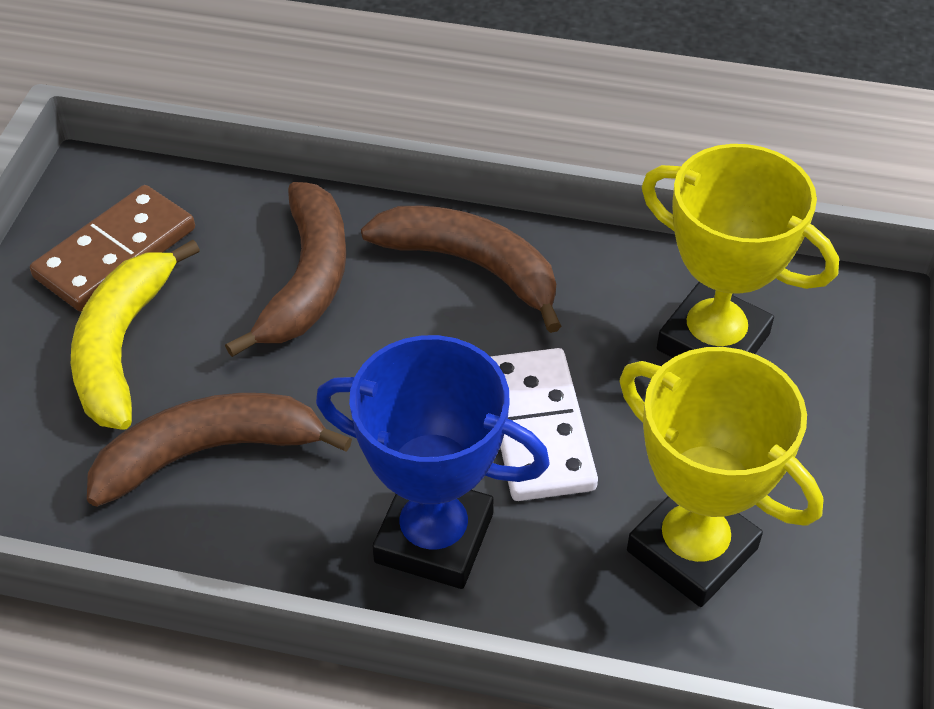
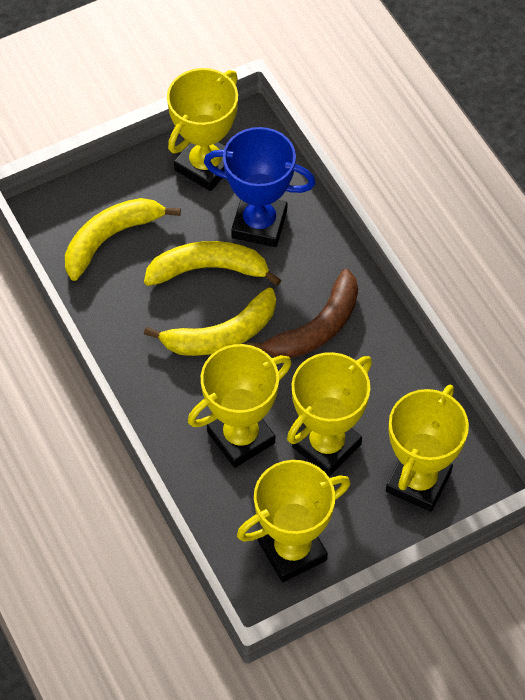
brown banana: 3 -> 1
brown domino: 1 -> 0
white domino: 1 -> 0
yellow banana: 1 -> 3
yellow trophy: 2 -> 5

